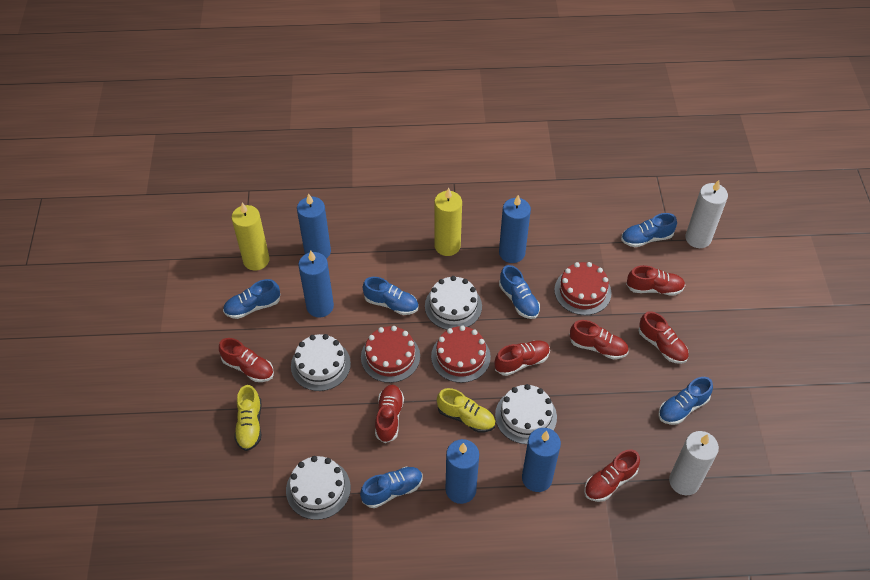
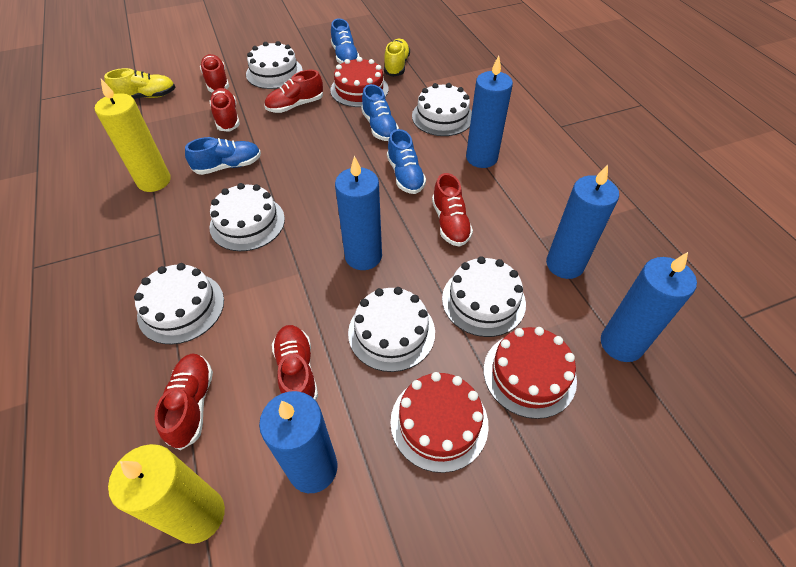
blue shoe: 6 -> 4
red shoe: 7 -> 6
white cake: 4 -> 6
white candle: 2 -> 0

